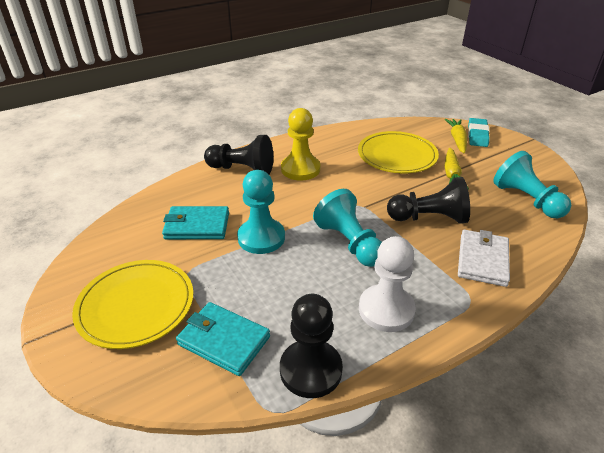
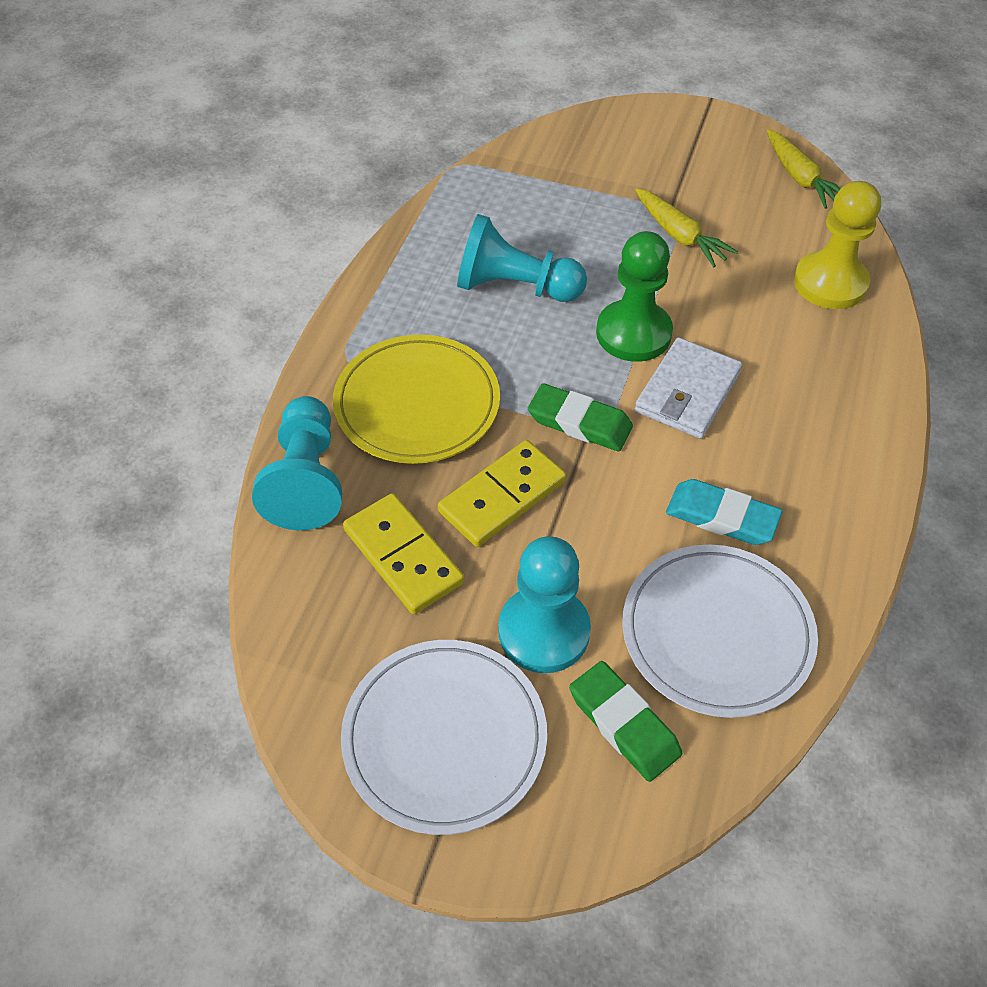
black pawn: 3 -> 0
green eraser: 0 -> 2
green pawn: 0 -> 1
turquoise wallet: 2 -> 0
white pawn: 1 -> 0
white plate: 0 -> 2
yellow domino: 0 -> 2
yellow plate: 2 -> 1

